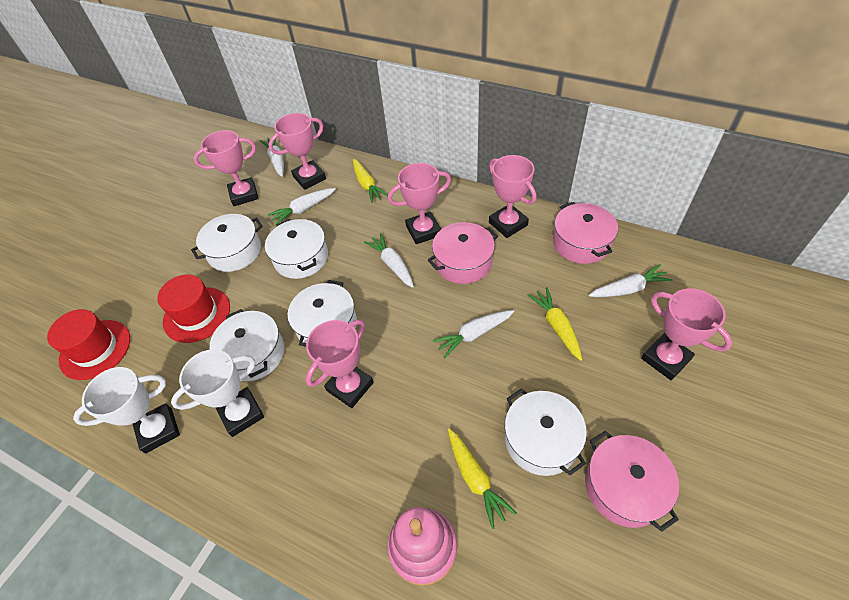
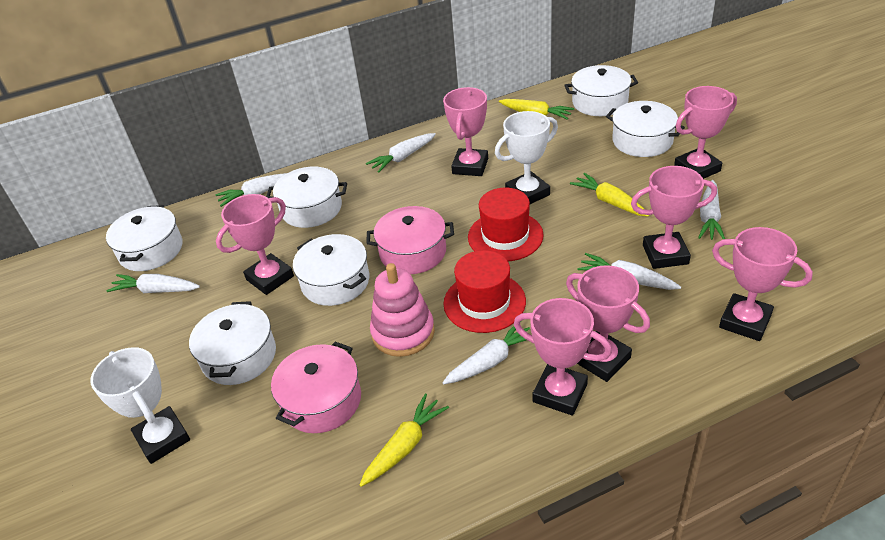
pink pot: 3 -> 2
pink trophy: 6 -> 7
white carrot: 5 -> 6
white pot: 5 -> 6

